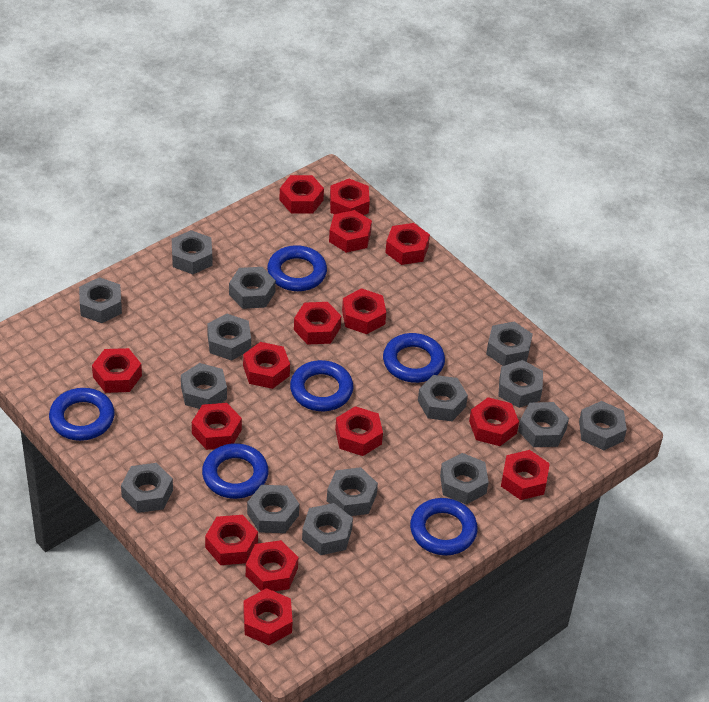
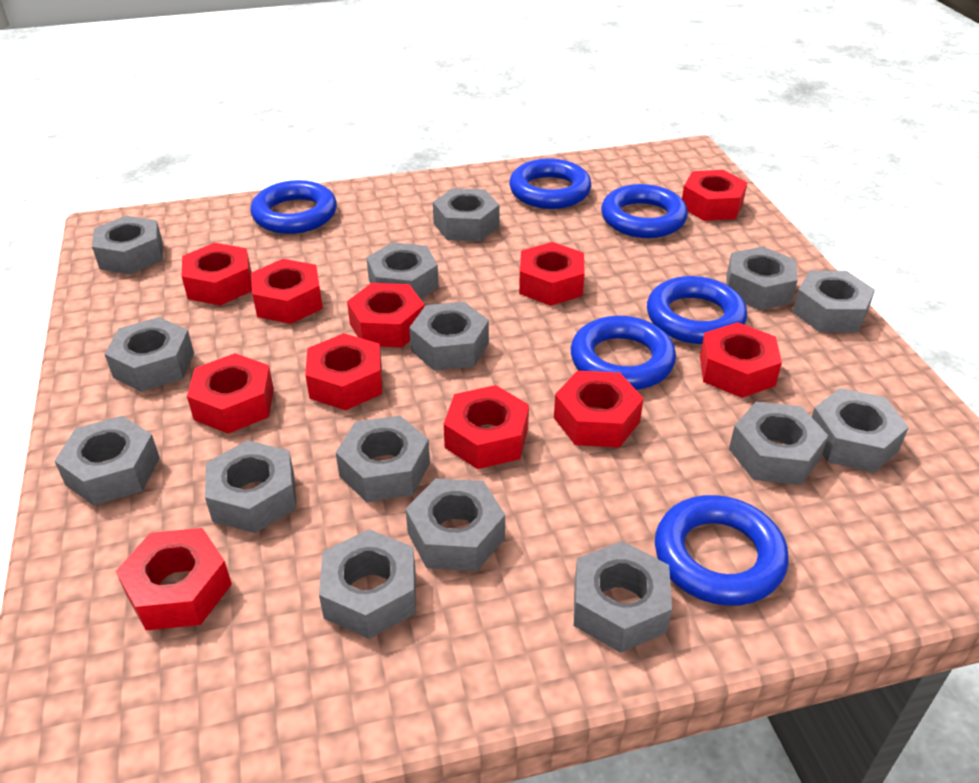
red nut: 15 -> 11

